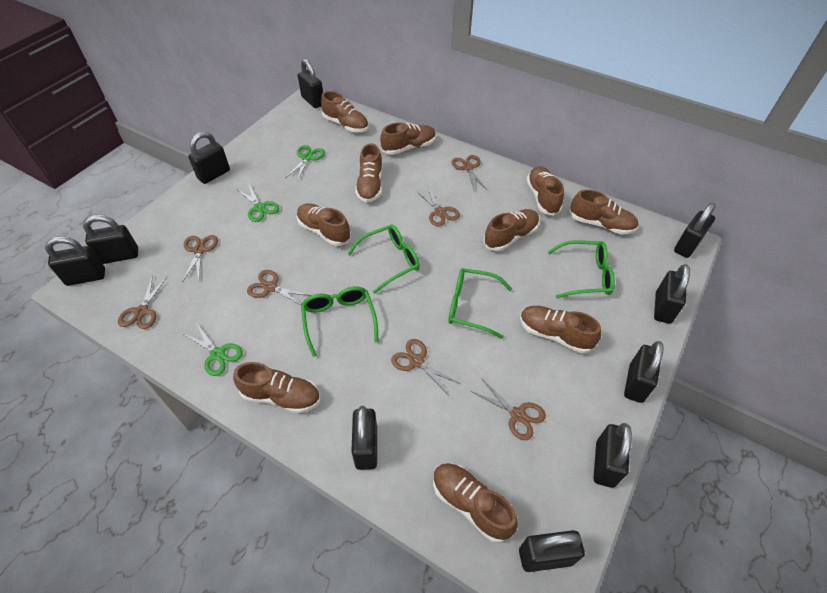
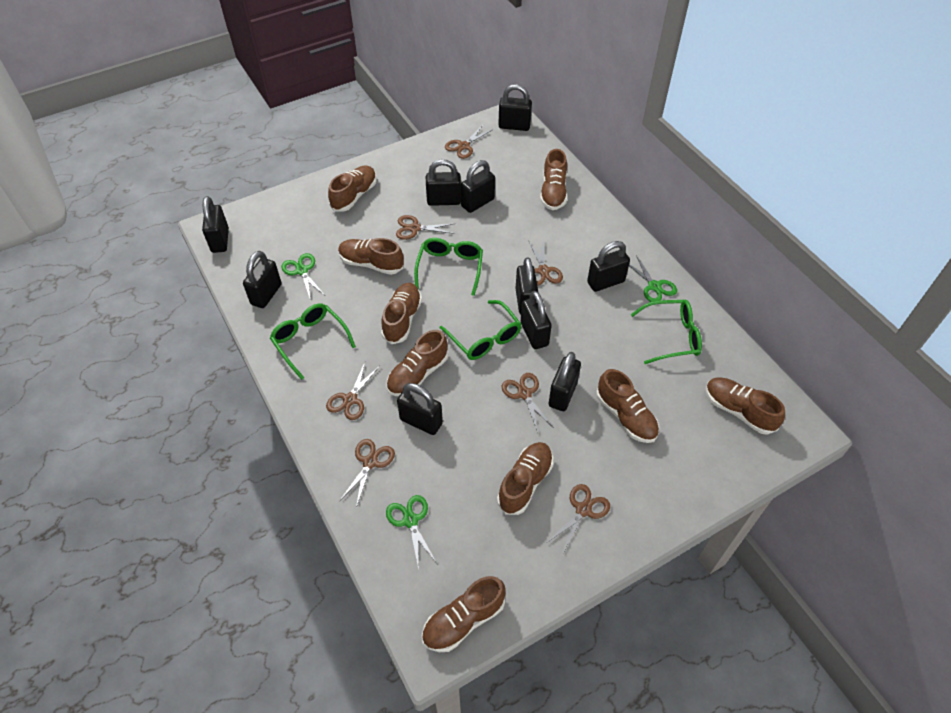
brown shoe: 10 -> 9

